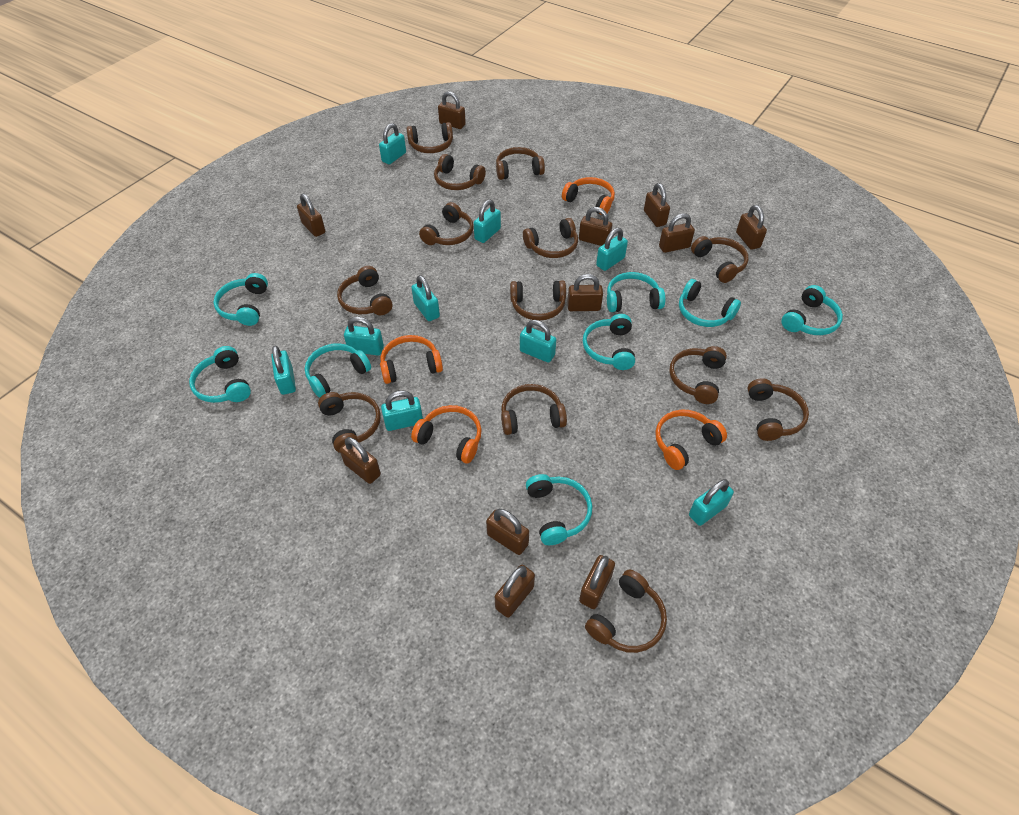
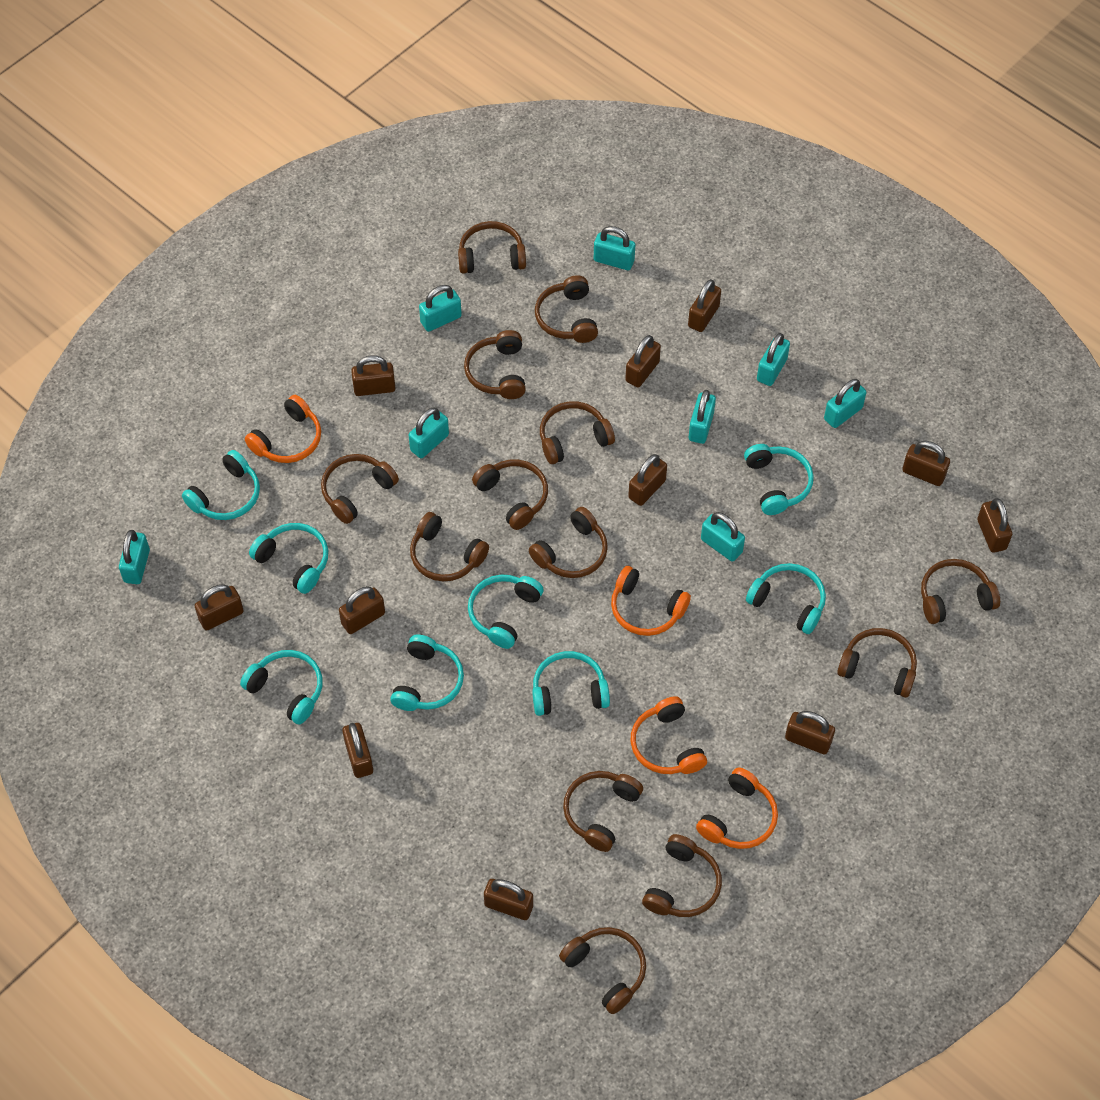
turquoise padlock: 9 -> 8

